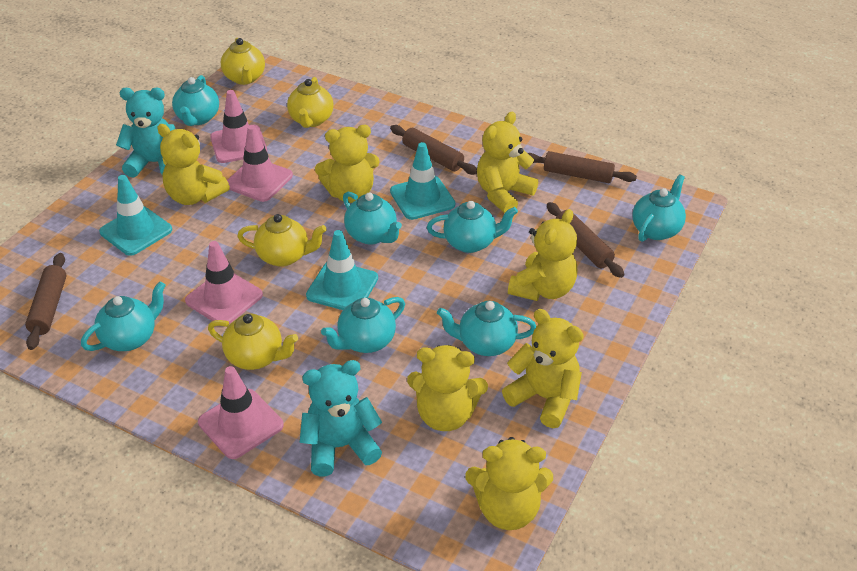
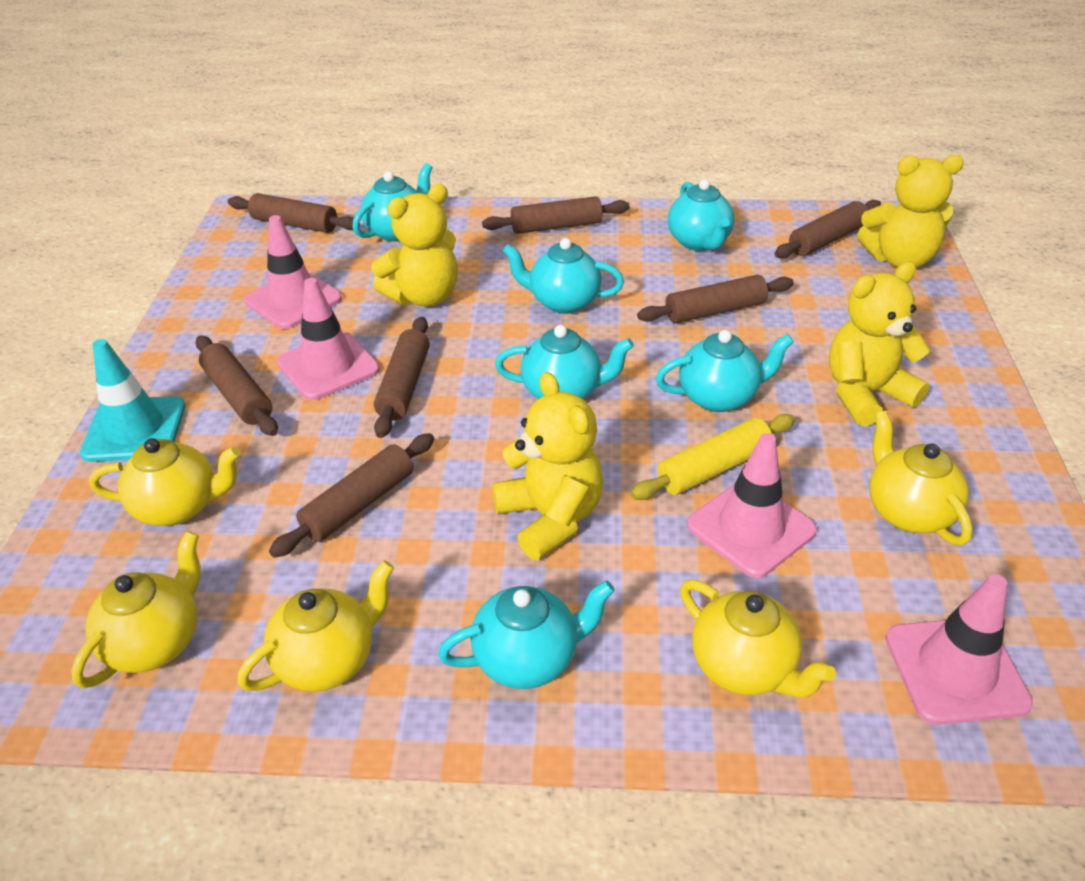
brown rolling pin: 4 -> 7
turquoise teapot: 7 -> 6
turquoise teddy bear: 2 -> 0
turquoise traffic cone: 3 -> 1
yellow rolling pin: 0 -> 1
yellow teapot: 4 -> 5
yellow teddy bear: 7 -> 4

